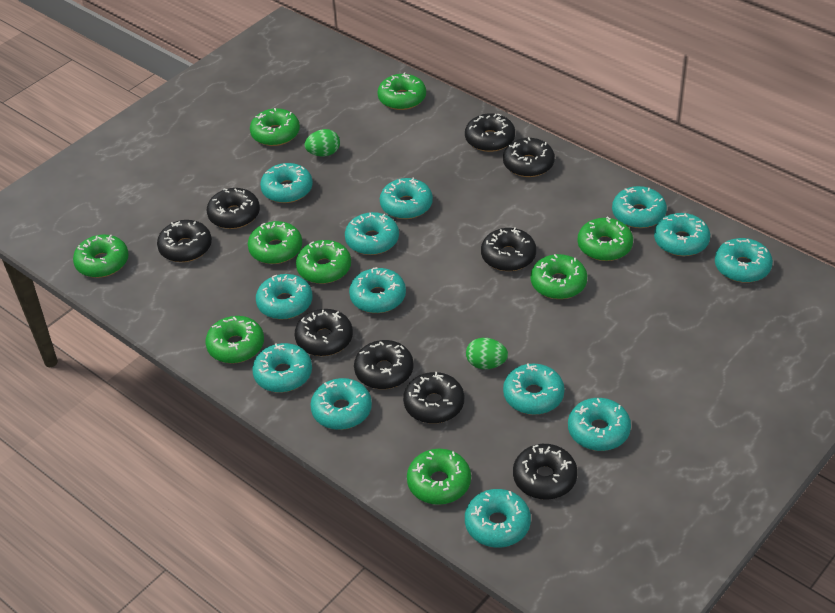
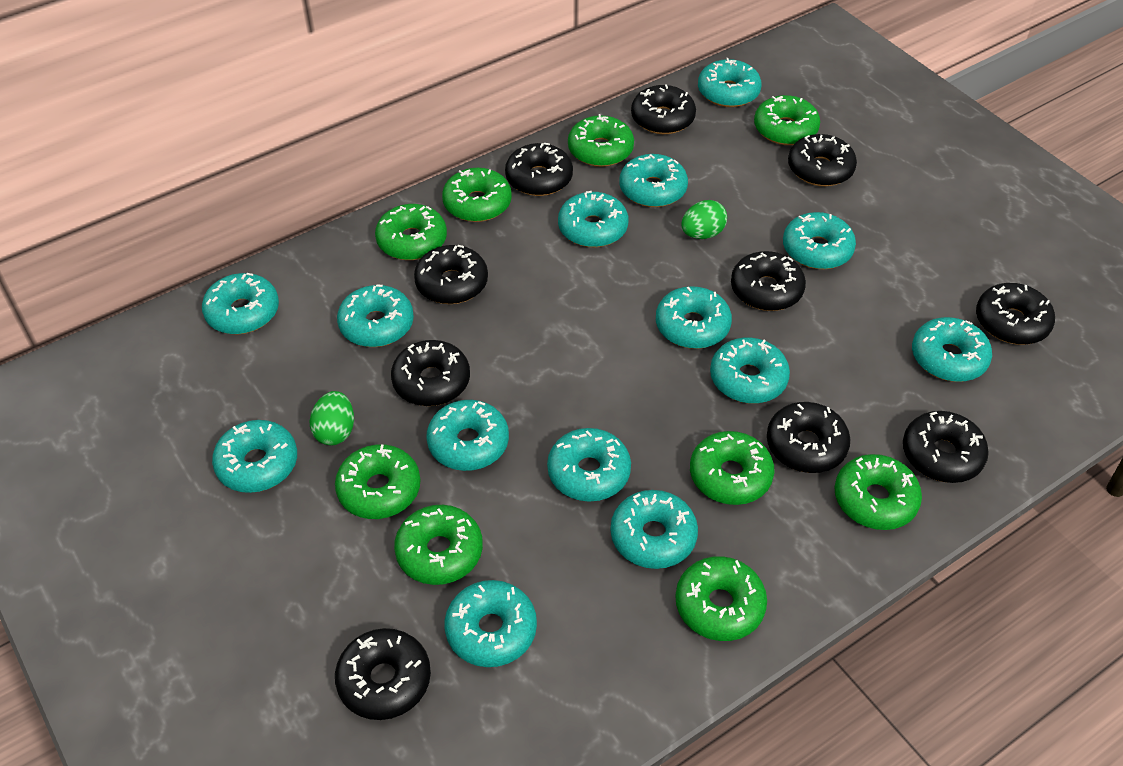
black donut: 9 -> 10
turquoise donut: 13 -> 14

